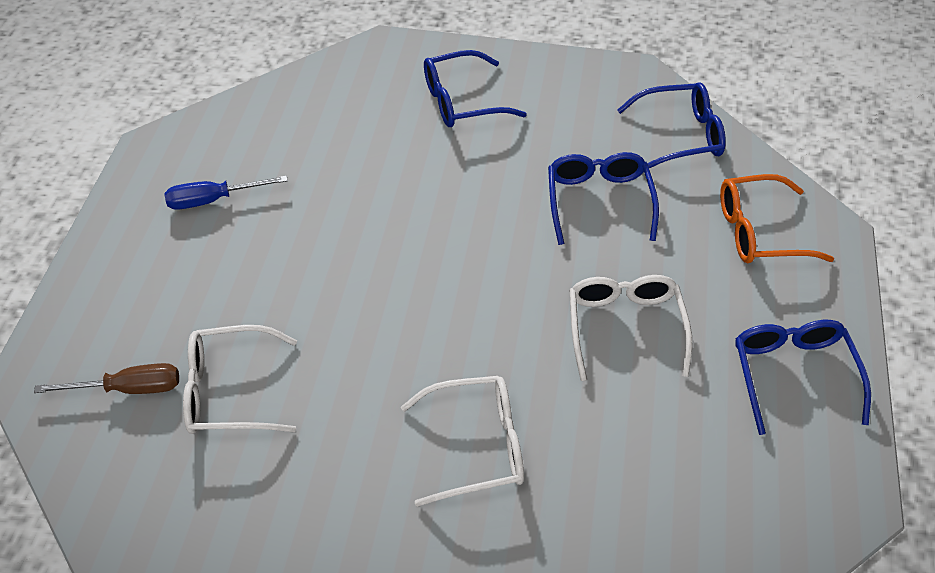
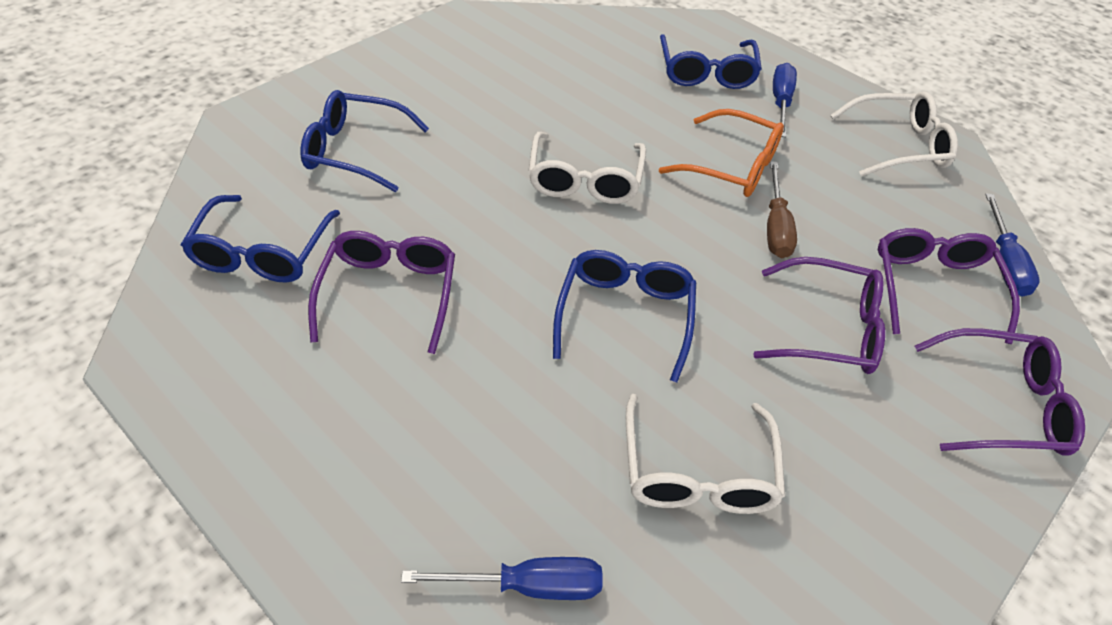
blue screwdriver: 1 -> 3
purple glasses: 0 -> 4

